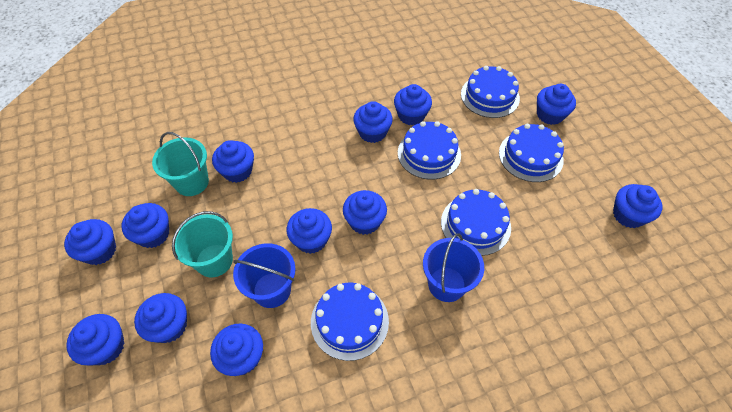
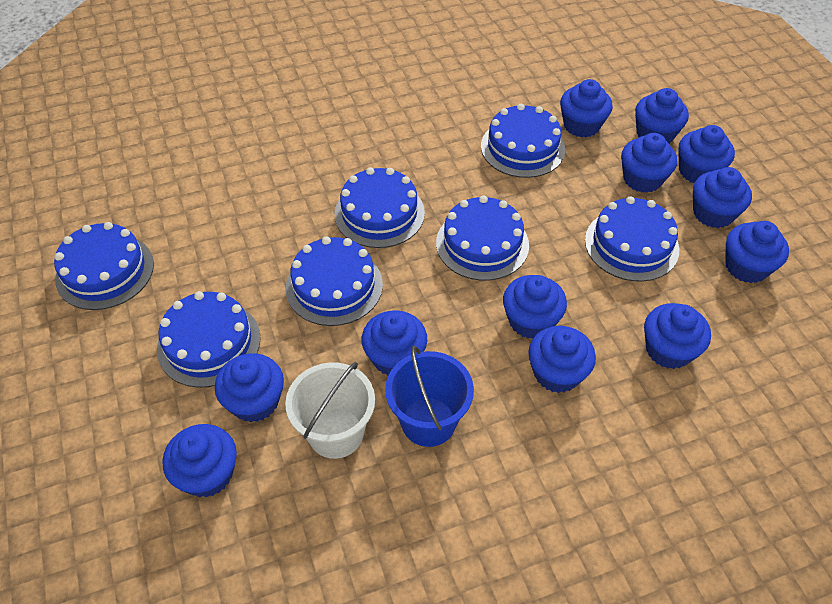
blue bucket: 2 -> 1
blue cake: 5 -> 7
turquoise bucket: 2 -> 0
white bucket: 0 -> 1

